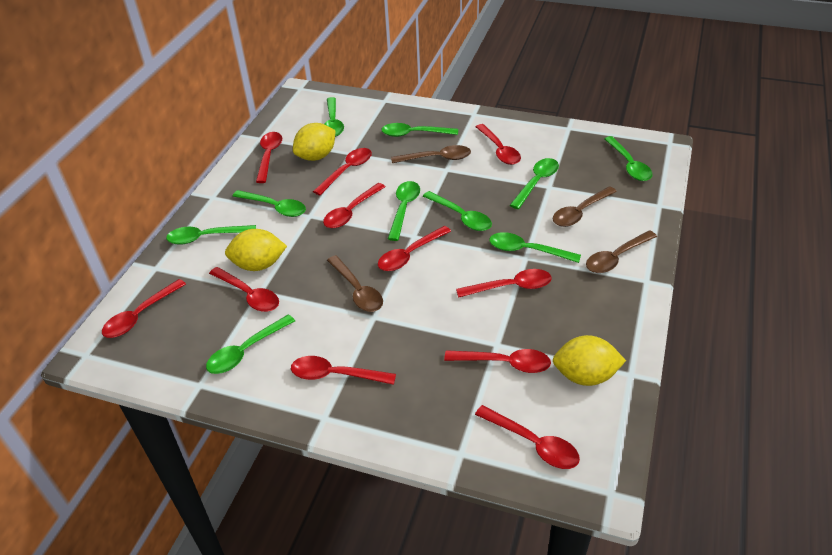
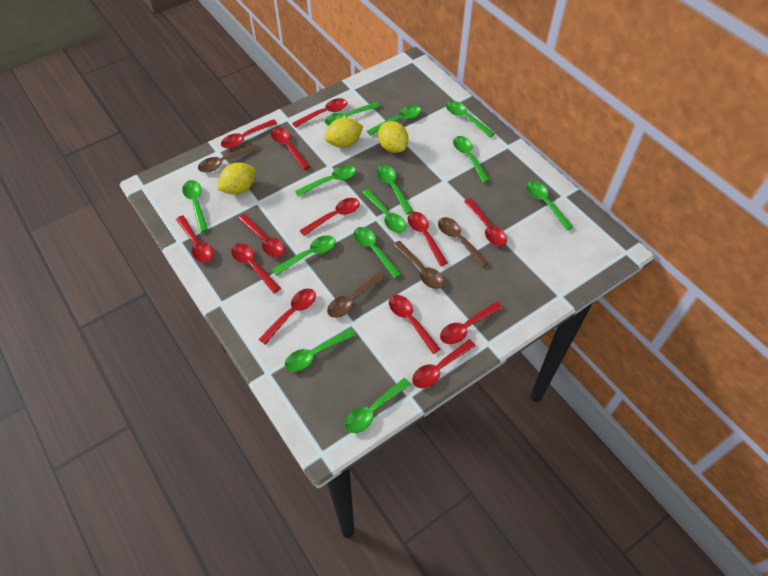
green spoon: 10 -> 13
red spoon: 11 -> 13

